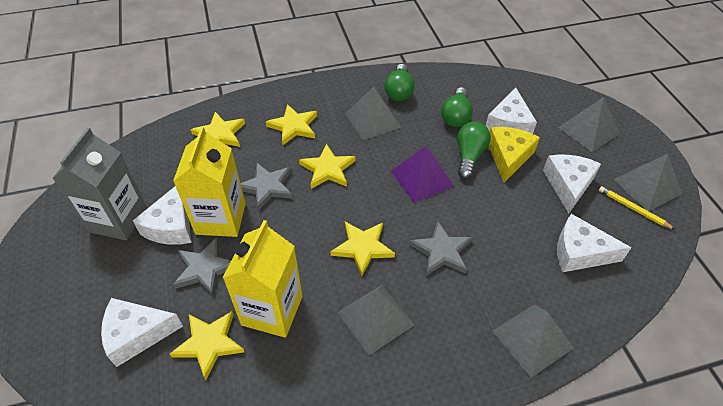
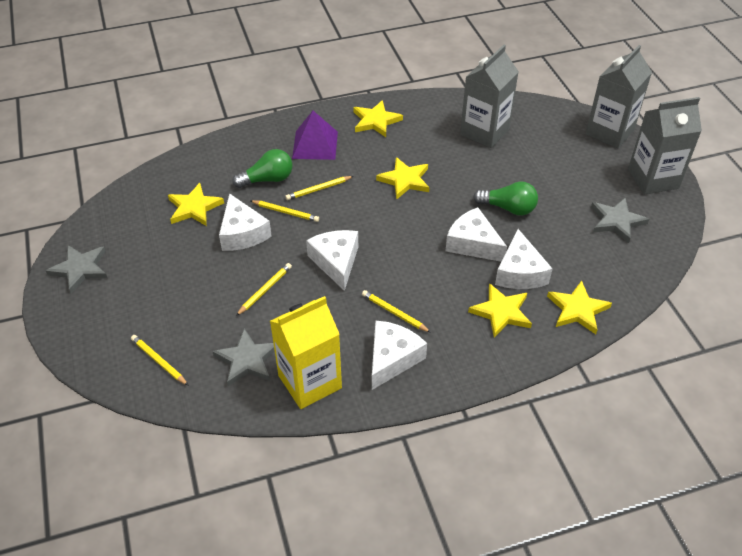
green light bulb: 3 -> 2
grey carton: 1 -> 3
grey pyramid: 5 -> 0
yellow carton: 2 -> 1
yellow cheese: 1 -> 0
yellow pencil: 1 -> 5

